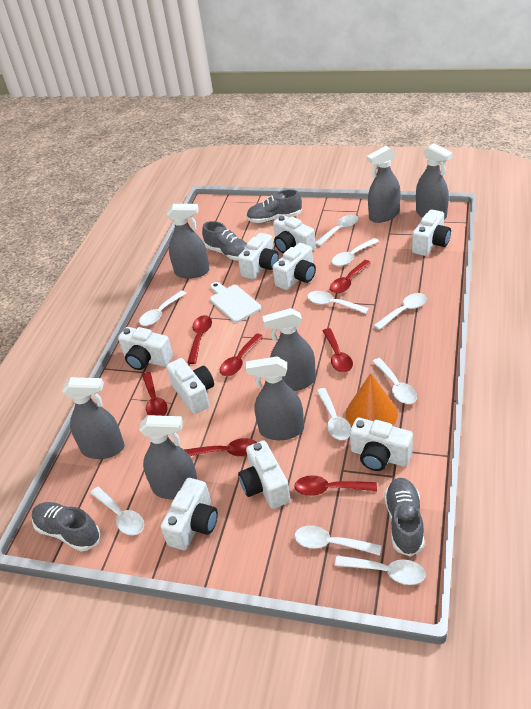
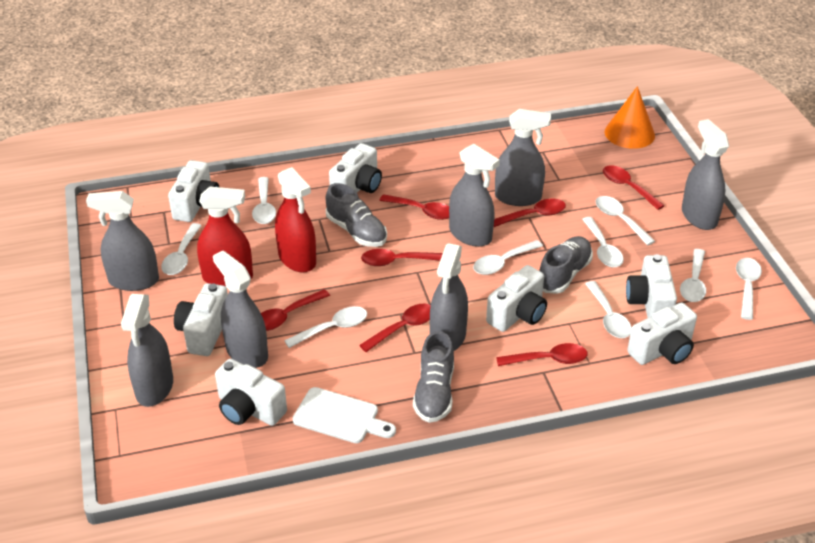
grey shoe: 4 -> 3
red spray bottle: 0 -> 2
white camera: 9 -> 7
white spoon: 10 -> 9

